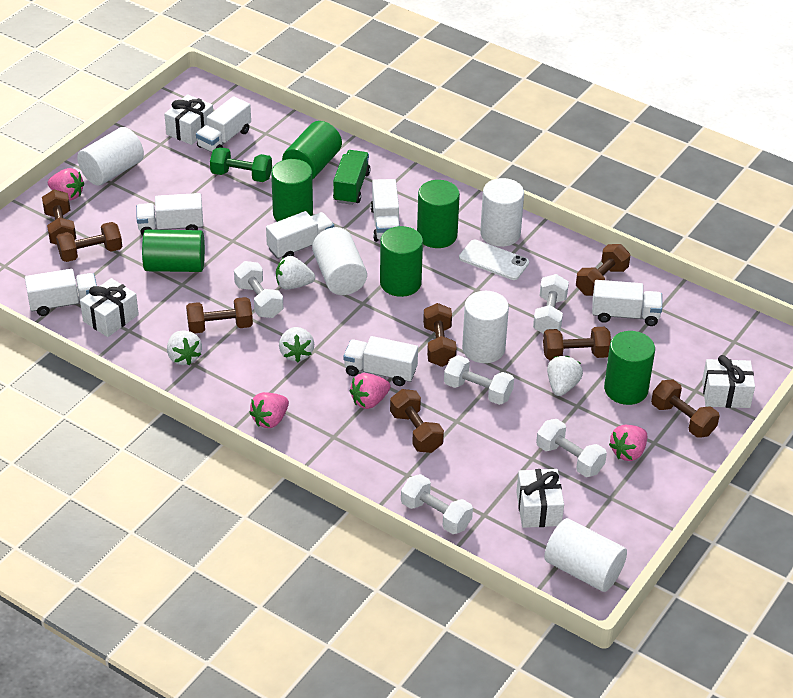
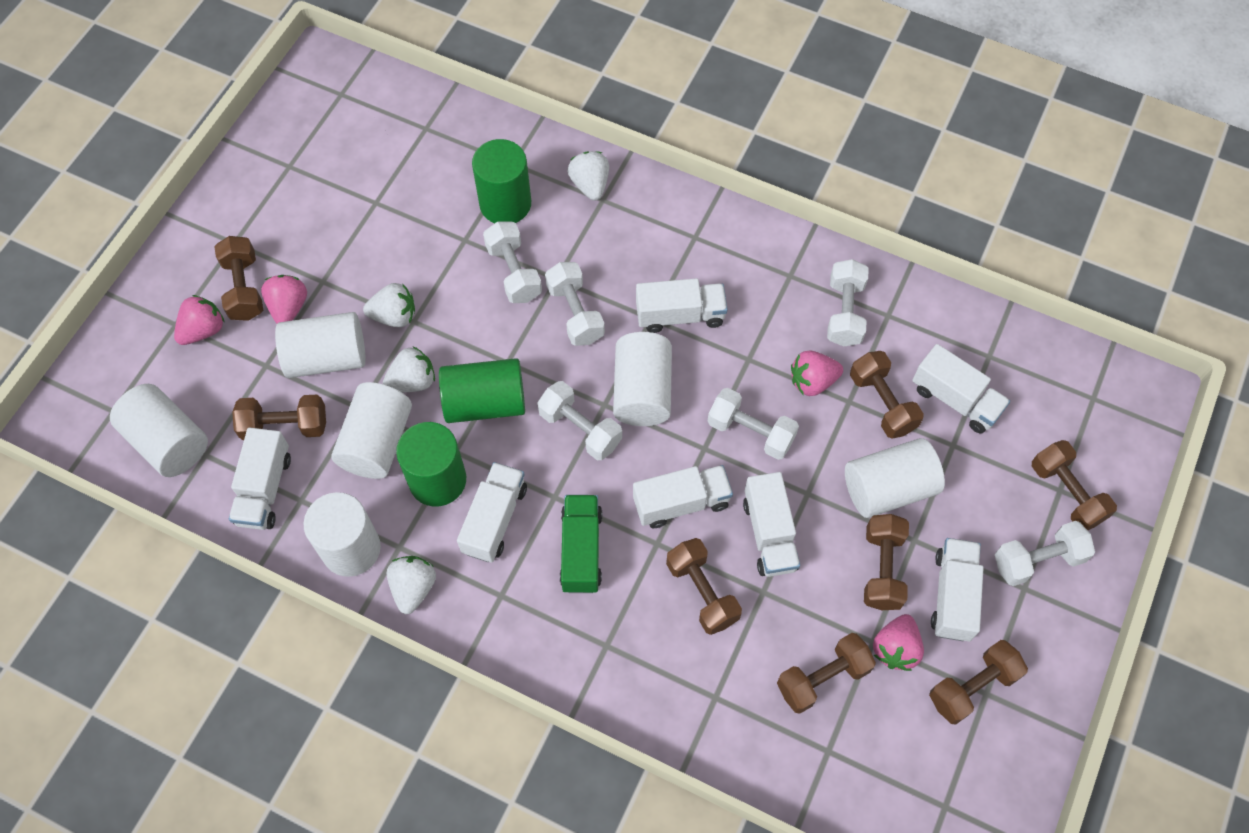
green cylinder: 6 -> 3
green dumbbell: 1 -> 0
white cylinder: 5 -> 6
white dumbbell: 5 -> 6
white gift: 4 -> 0
white phone: 1 -> 0

